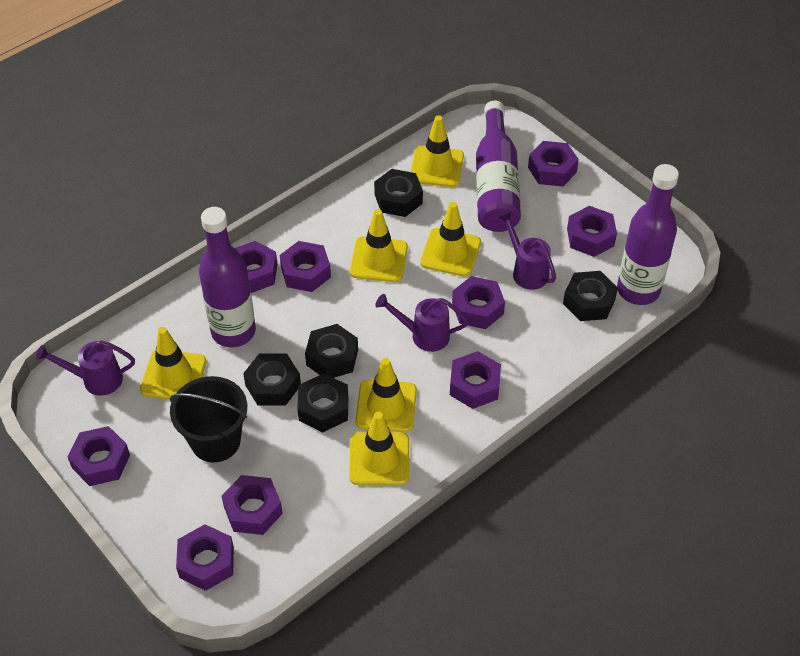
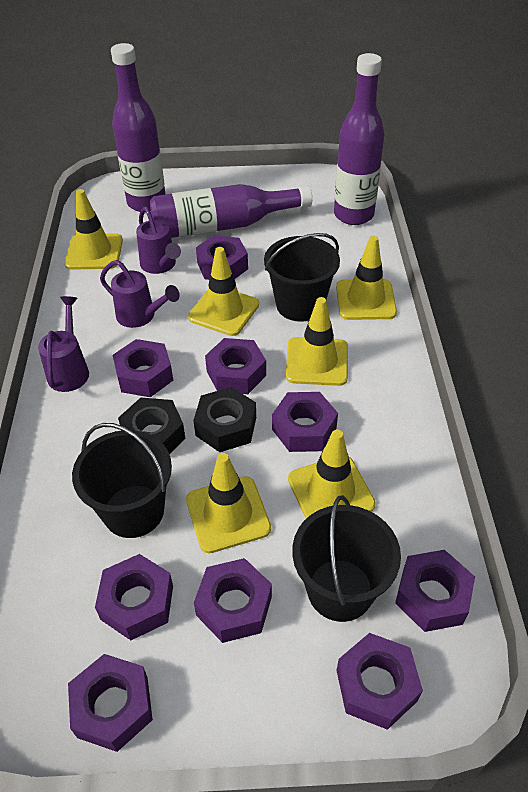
black bucket: 1 -> 3
black nut: 5 -> 2

